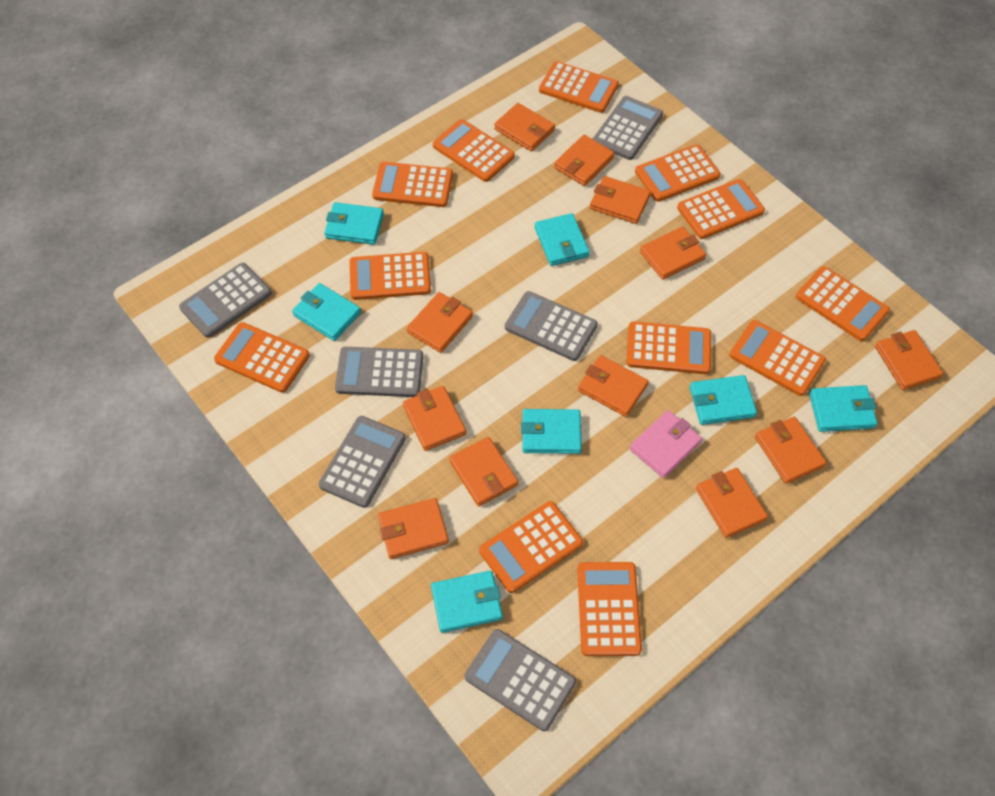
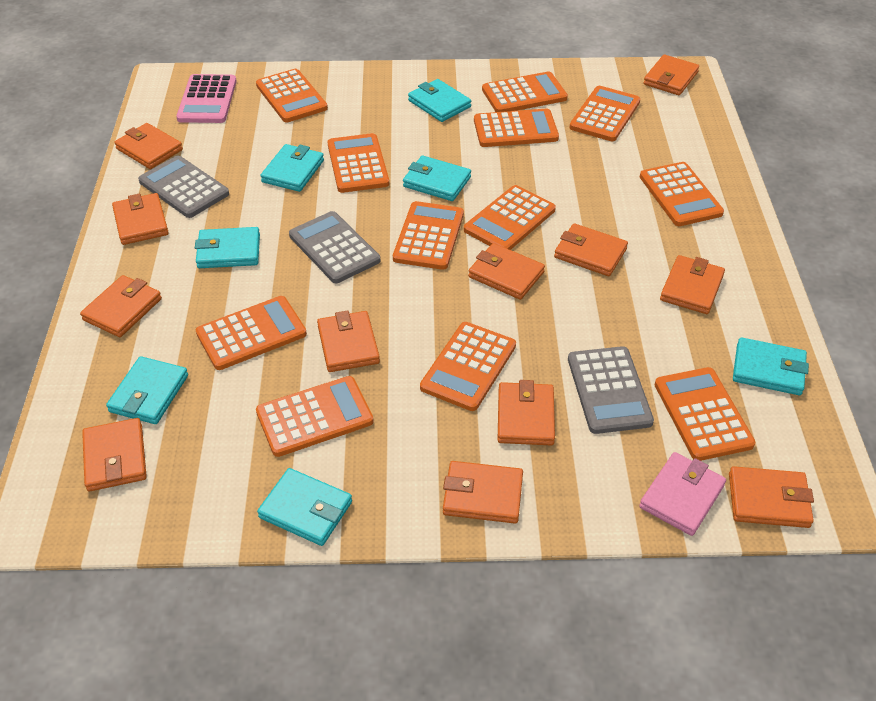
grey calculator: 6 -> 3
pink calculator: 0 -> 1

